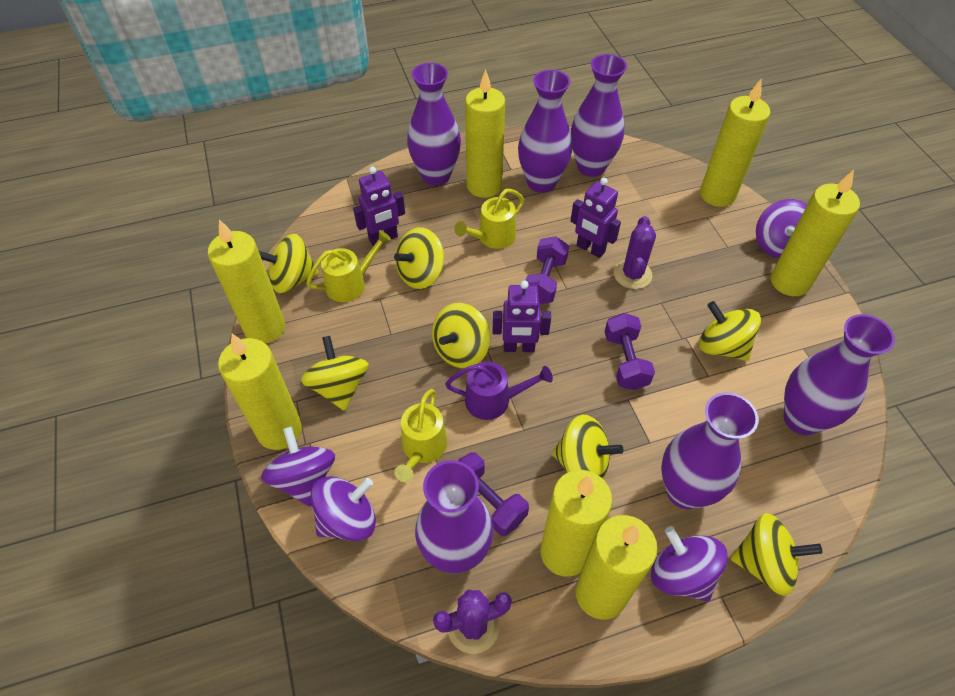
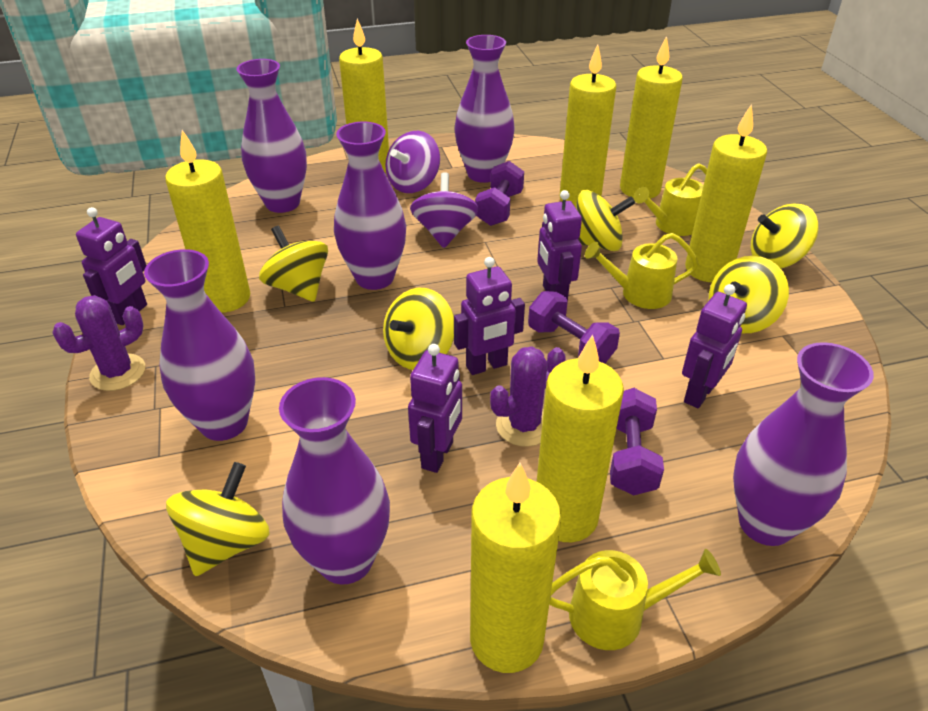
purple robot: 3 -> 5
purple spinning top: 4 -> 2
purple watering can: 1 -> 0
yellow spinning top: 7 -> 6

